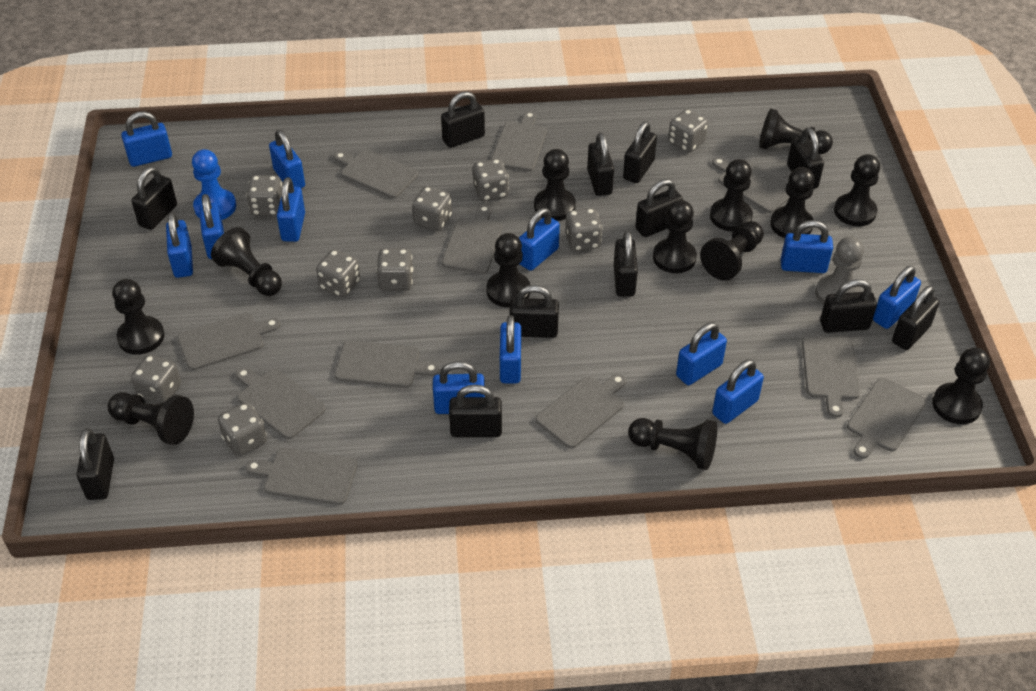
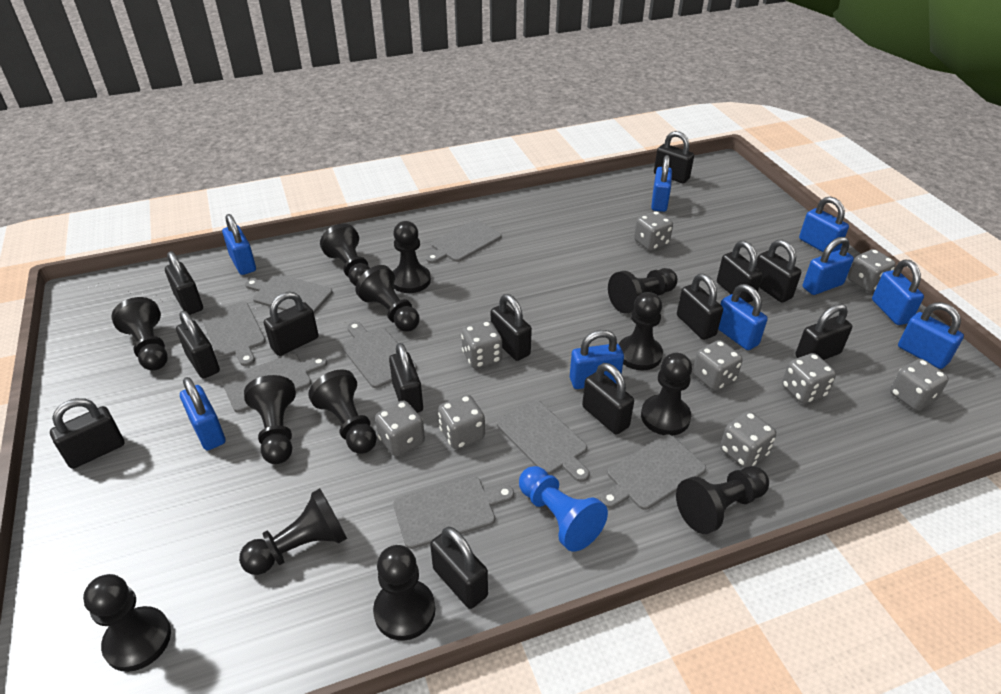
black padlock: 12 -> 13
blue padlock: 12 -> 9
grey cutting board: 11 -> 8
grey pawn: 1 -> 0

